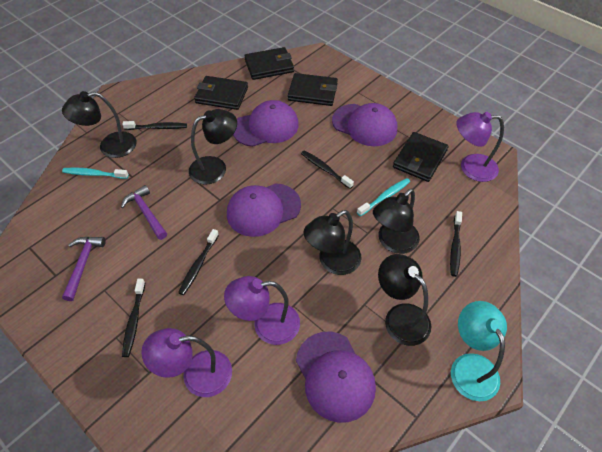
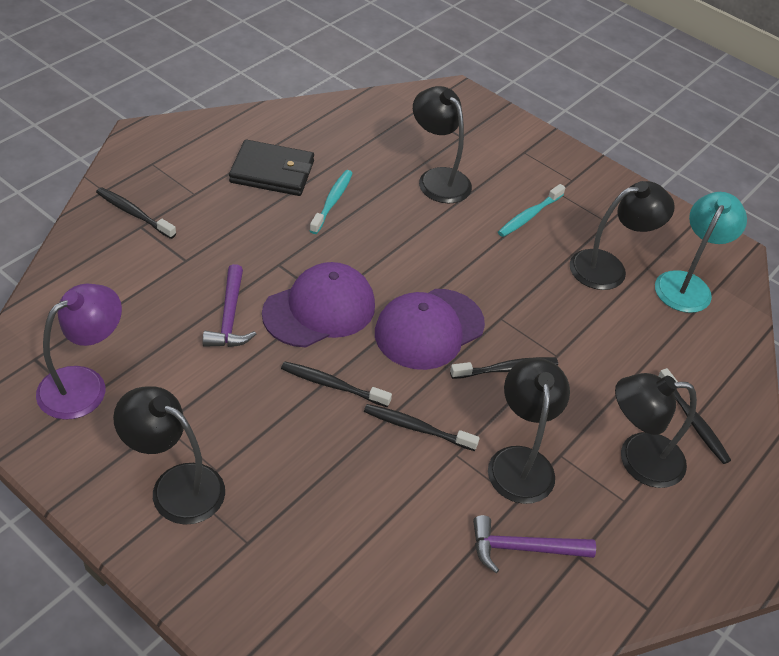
black wallet: 4 -> 1
purple cap: 4 -> 2
purple lamp: 3 -> 1

